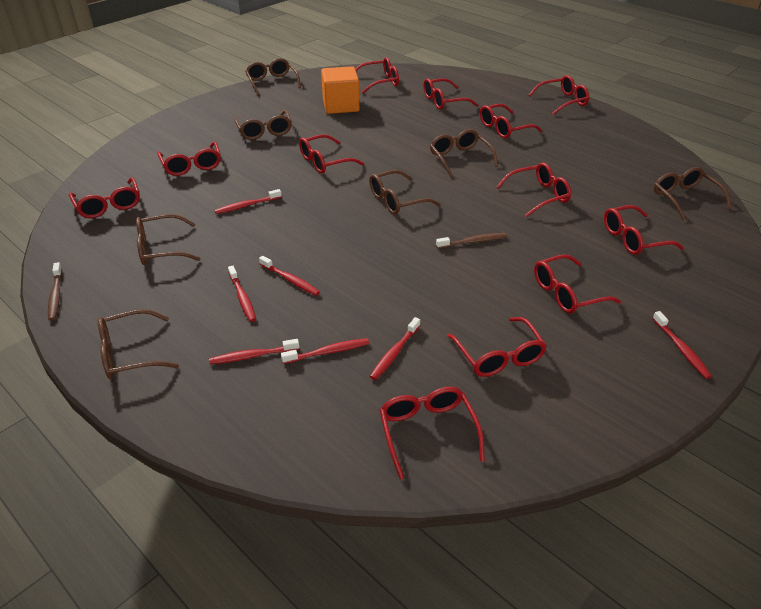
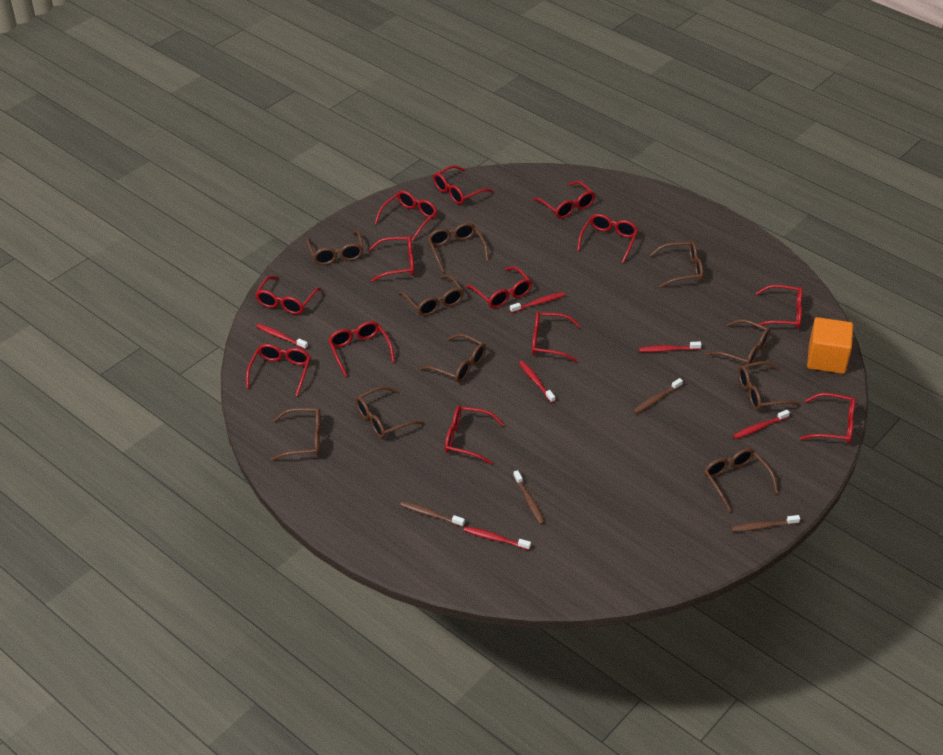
brown glasses: 7 -> 10
brown toothbrush: 2 -> 4
red glasses: 12 -> 13
red toothbrush: 7 -> 6

